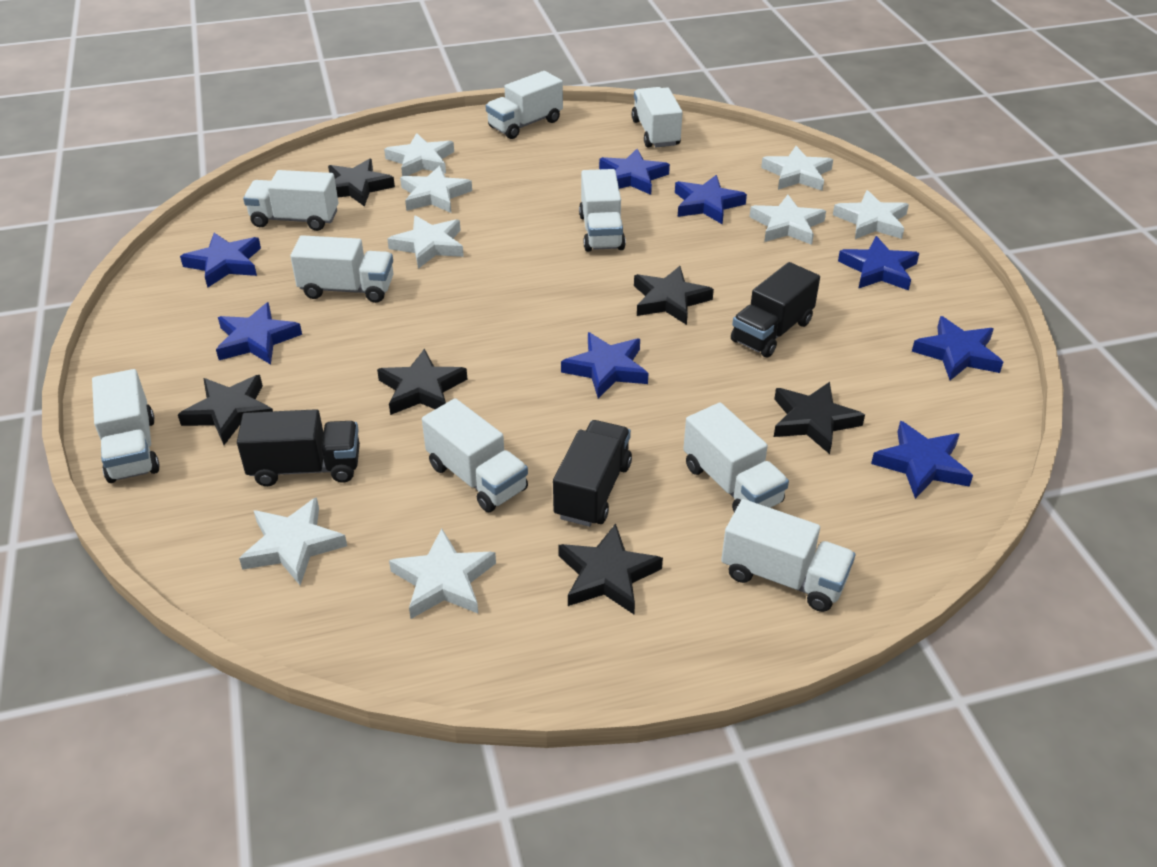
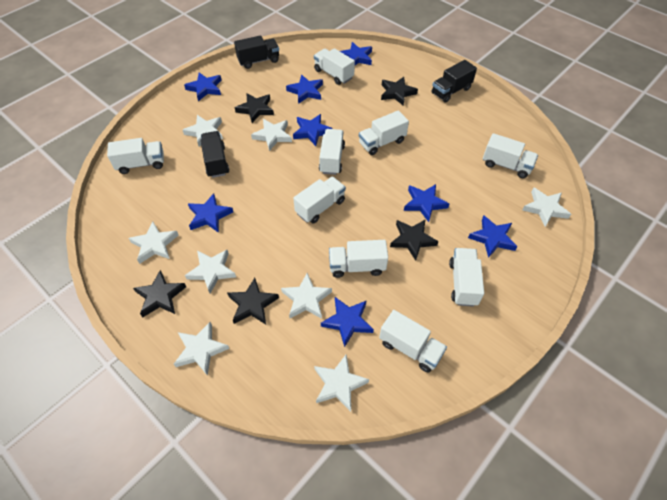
black star: 6 -> 5

